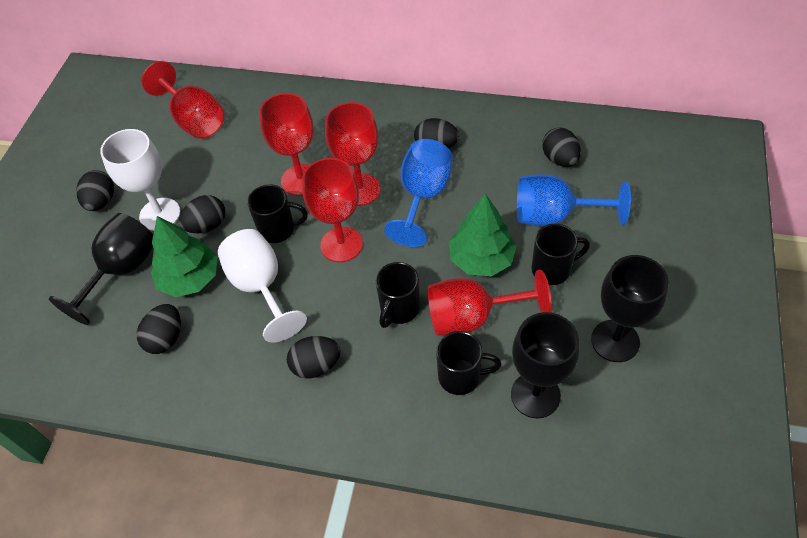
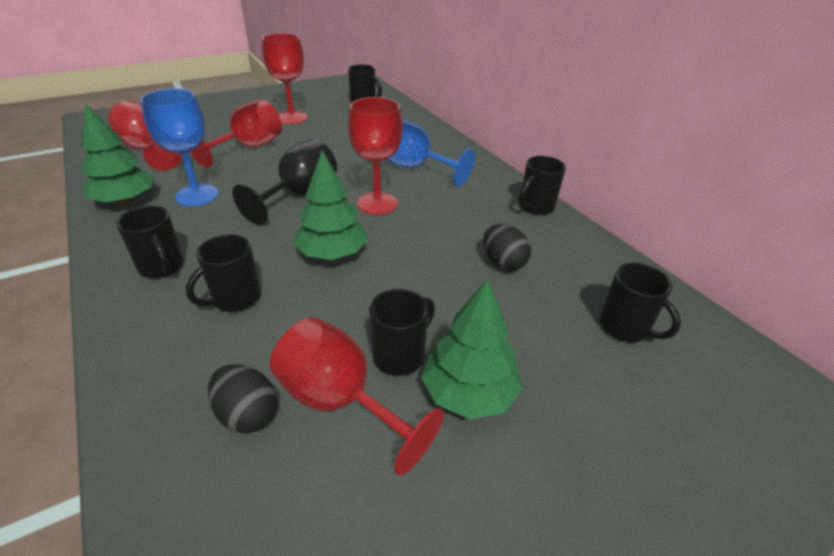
black egg: 6 -> 2
black goblet: 3 -> 1
black mug: 4 -> 6
green tree: 2 -> 3
white goblet: 2 -> 0

